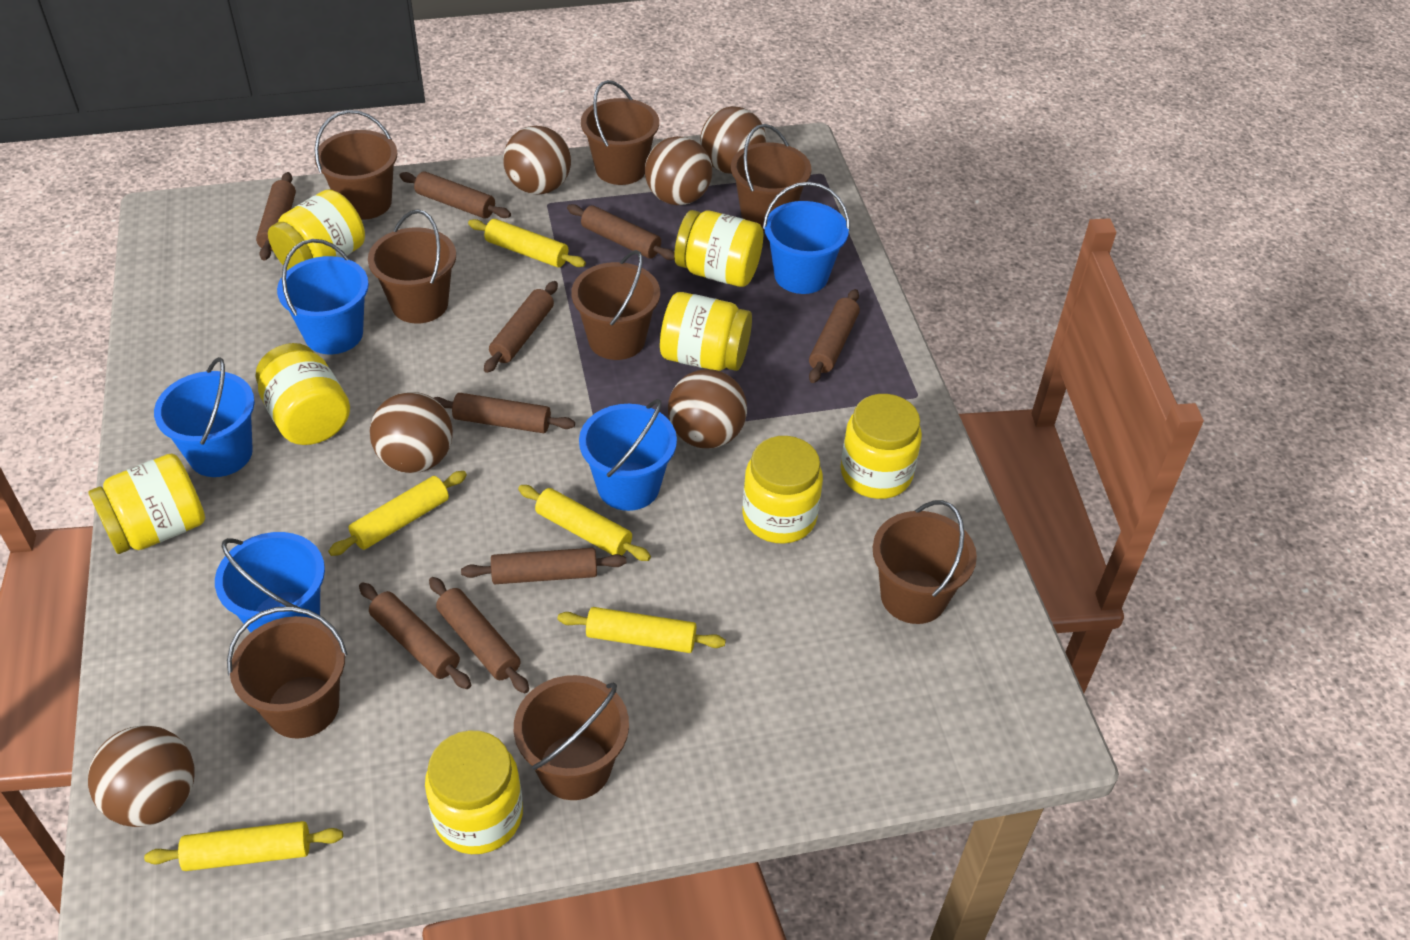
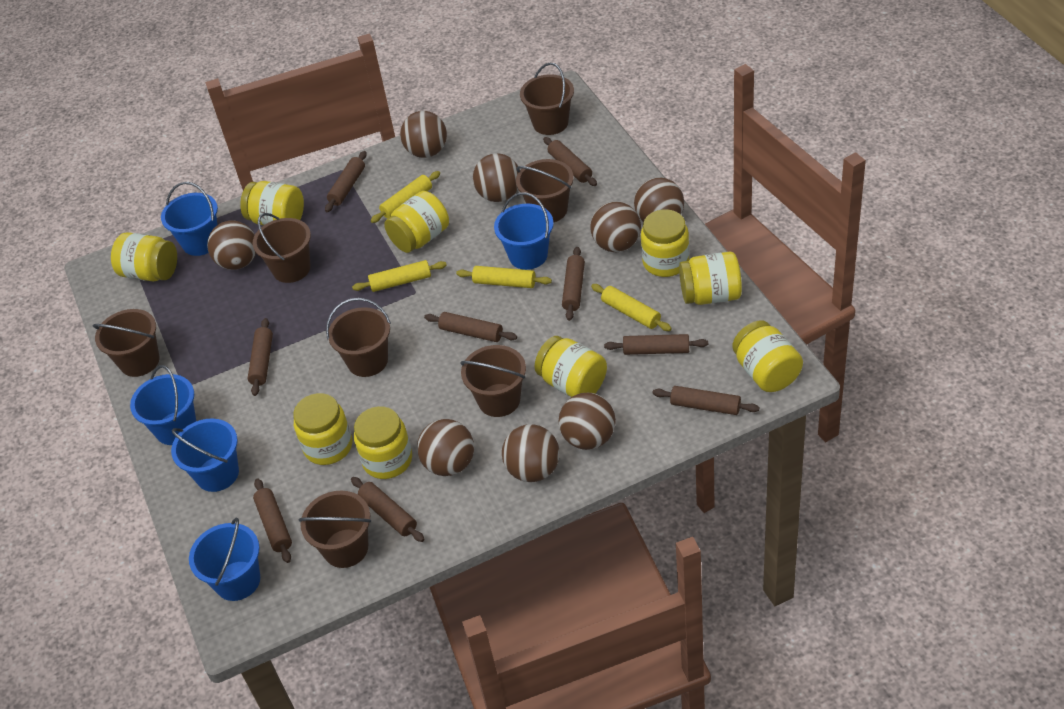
brown ball: 6 -> 8
brown bucket: 8 -> 7
yellow jar: 8 -> 9
yellow rolling pin: 5 -> 4

